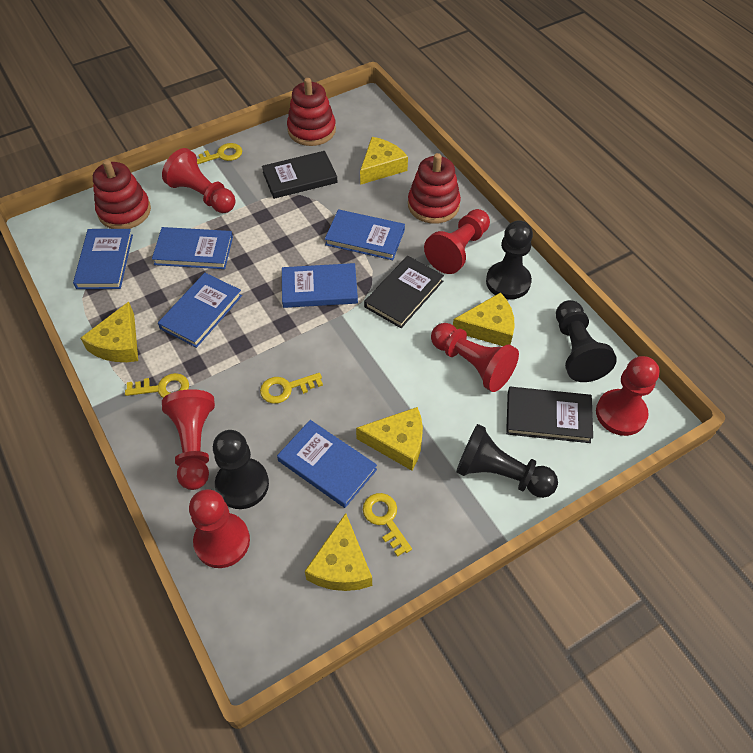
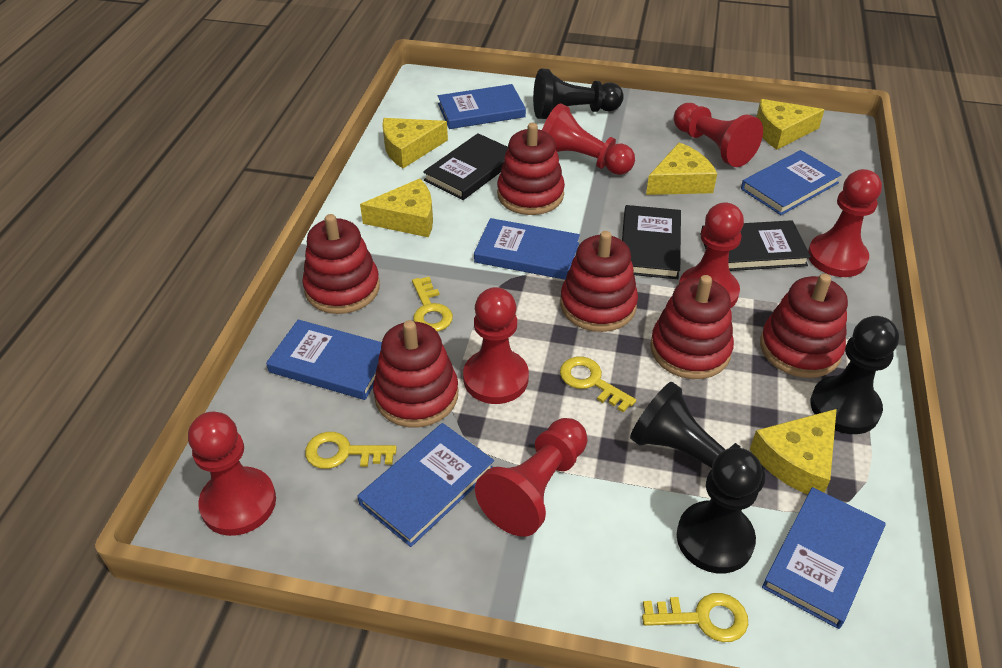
red pawn: 6 -> 7
red stacking toy: 3 -> 6

